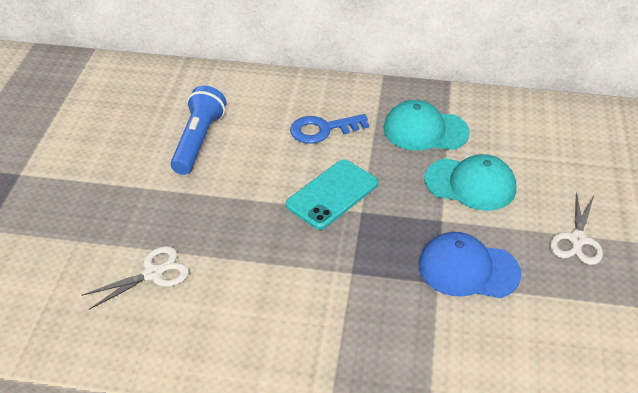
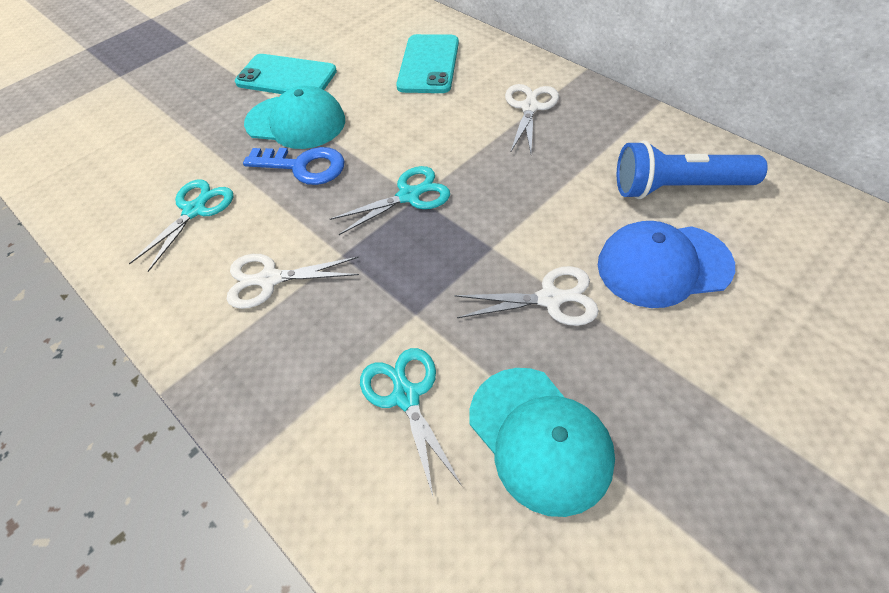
turquoise phone: 1 -> 2
turquoise scissors: 0 -> 3
white scissors: 2 -> 3

